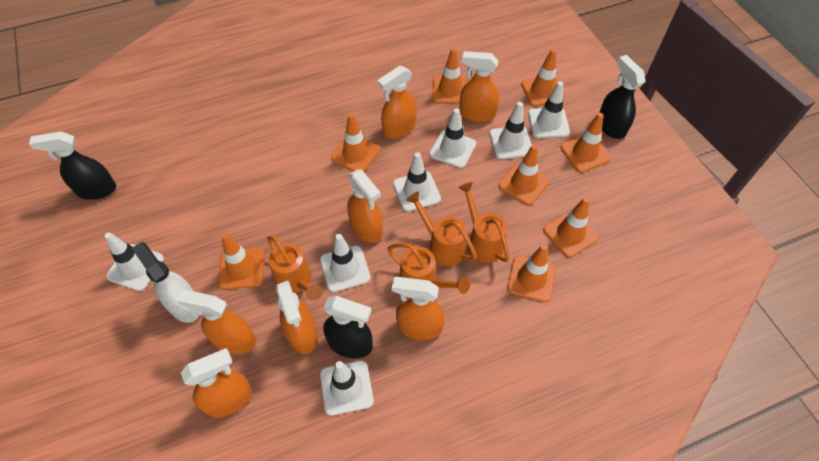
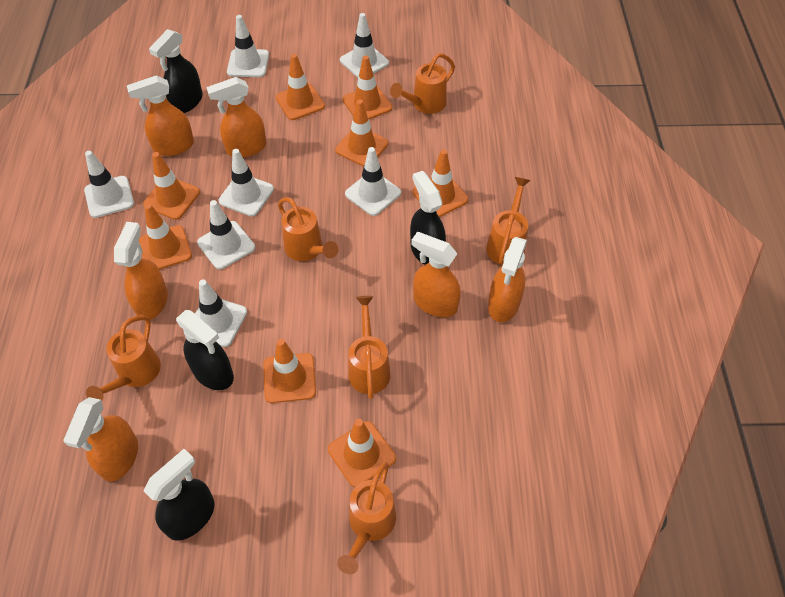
black spray bottle: 3 -> 4
orange spray bottle: 7 -> 6
orange watering can: 4 -> 6
white spray bottle: 1 -> 0

